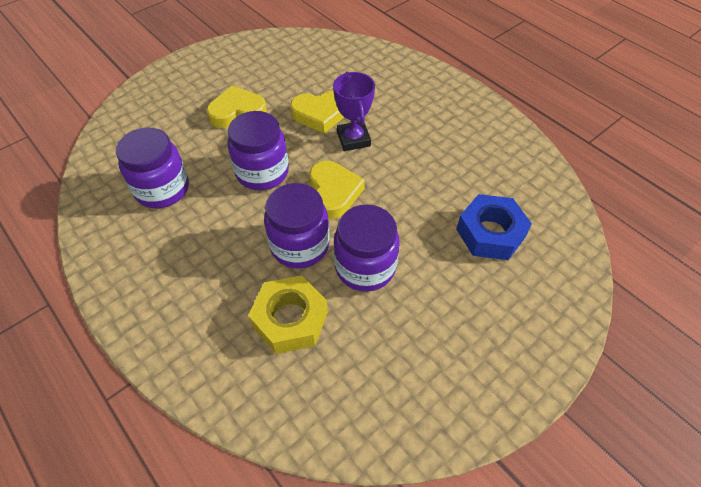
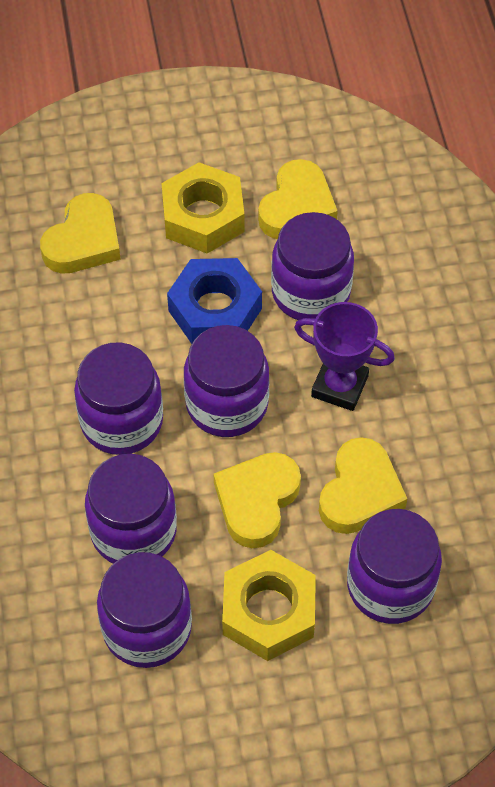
purple jar: 4 -> 6
yellow heart: 3 -> 4
yellow nut: 1 -> 2

